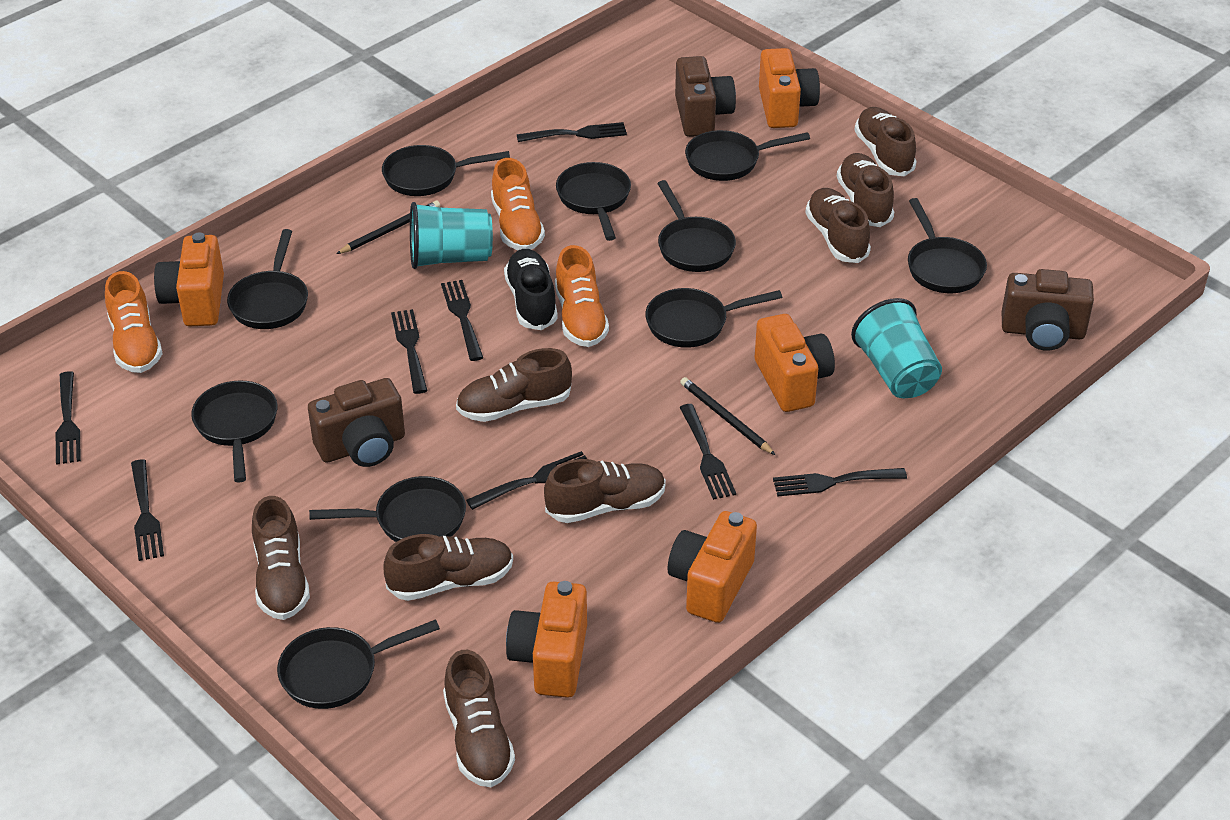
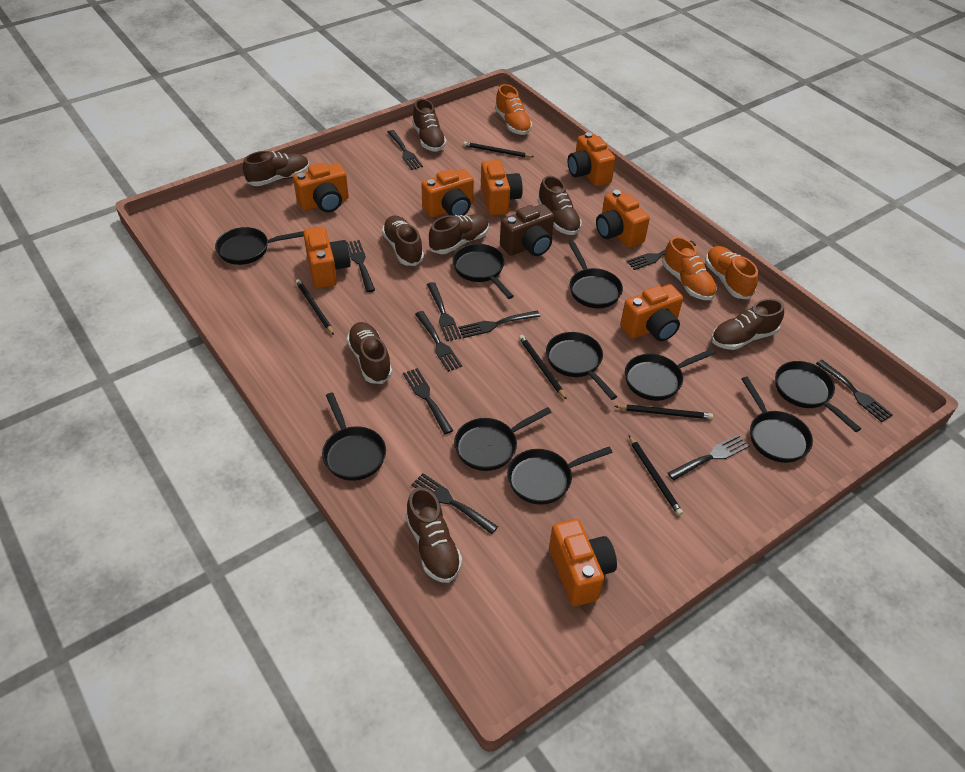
black fork: 8 -> 10
black pencil: 2 -> 5
black shoe: 1 -> 0
brown camera: 3 -> 1
orange camera: 5 -> 8
turquoise cup: 2 -> 0

